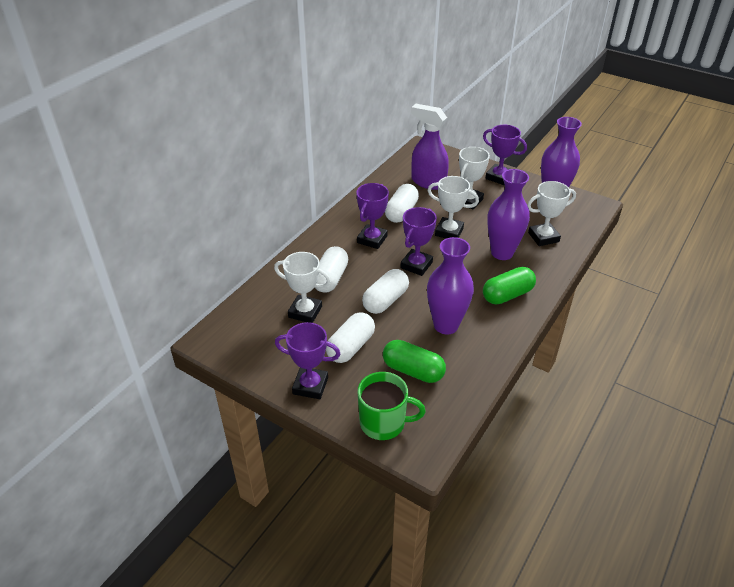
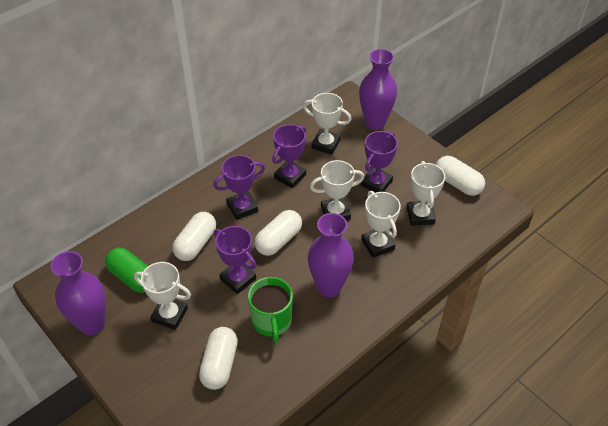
green capsule: 2 -> 1
purple spray bottle: 1 -> 0
white trophy: 4 -> 5

